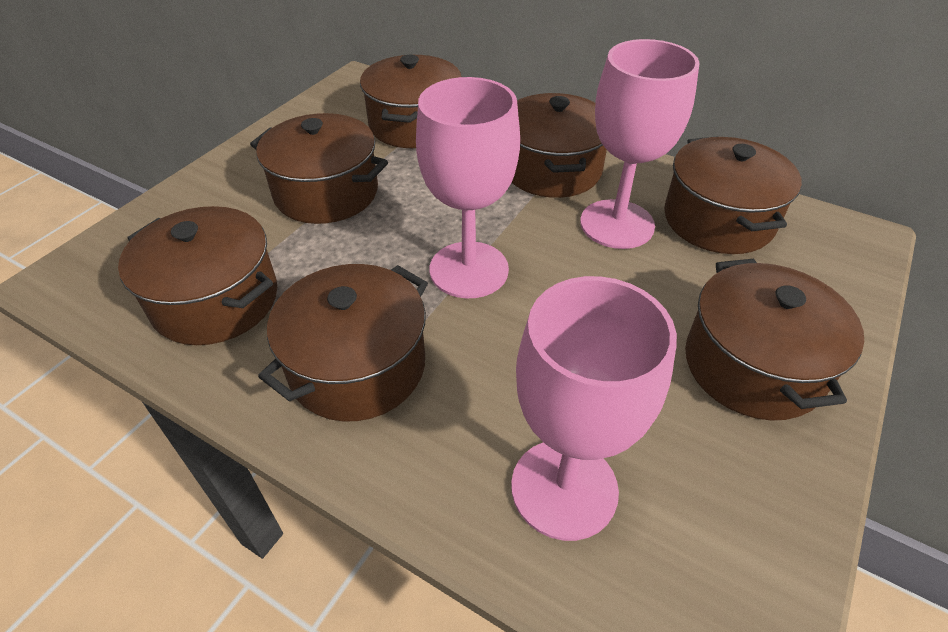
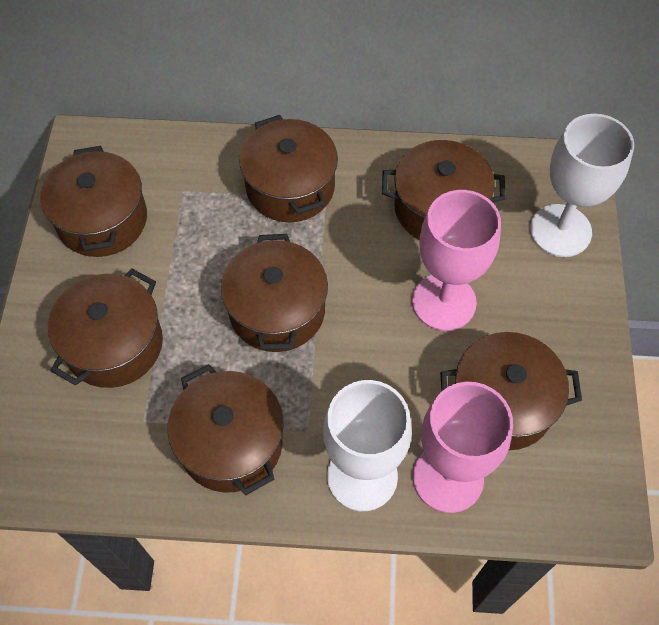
pink goblet: 3 -> 2
white goblet: 0 -> 2

